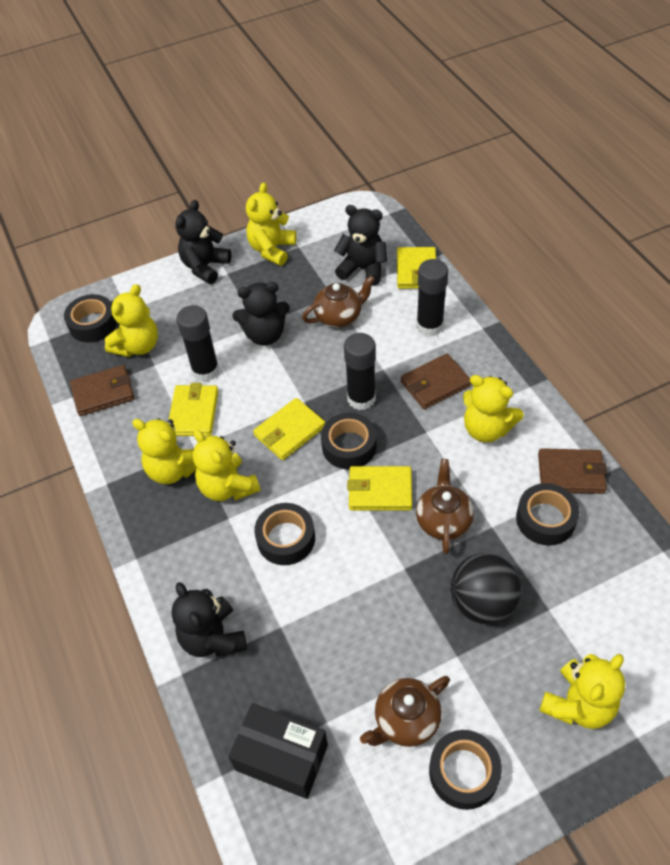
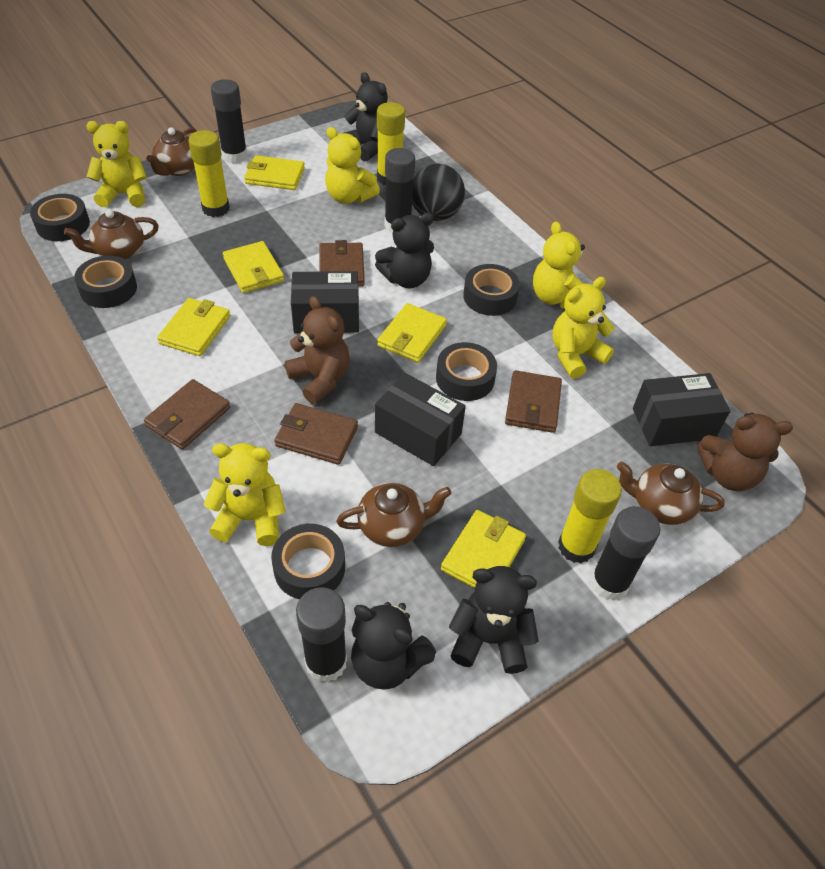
black box: 1 -> 3
black glue stick: 3 -> 4
brown teapot: 3 -> 4
brown teddy bear: 0 -> 2
brown wallet: 3 -> 4
yellow glue stick: 0 -> 3
yellow teddy bear: 6 -> 5
yellow wallet: 4 -> 5

